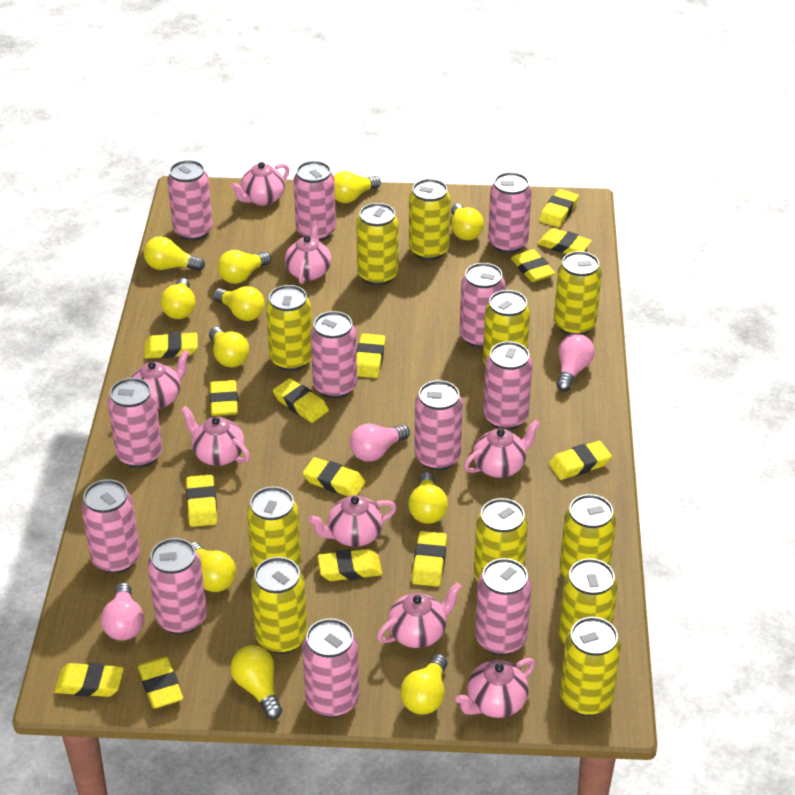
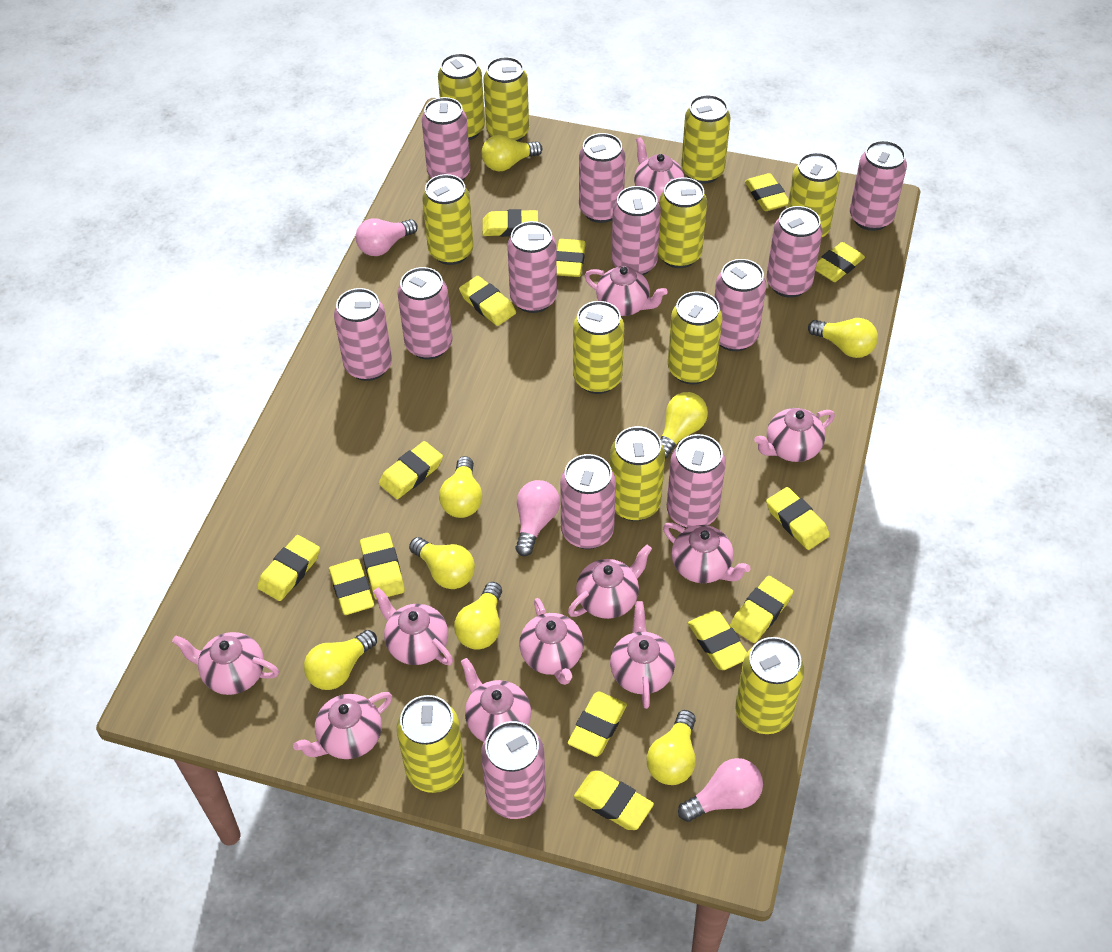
pink teapot: 8 -> 11
yellow light bulb: 11 -> 8

